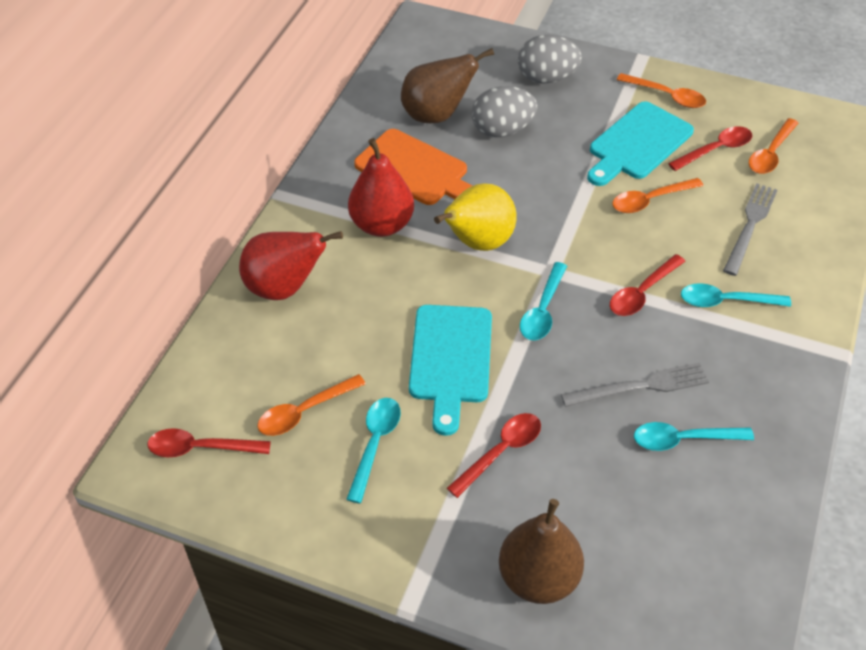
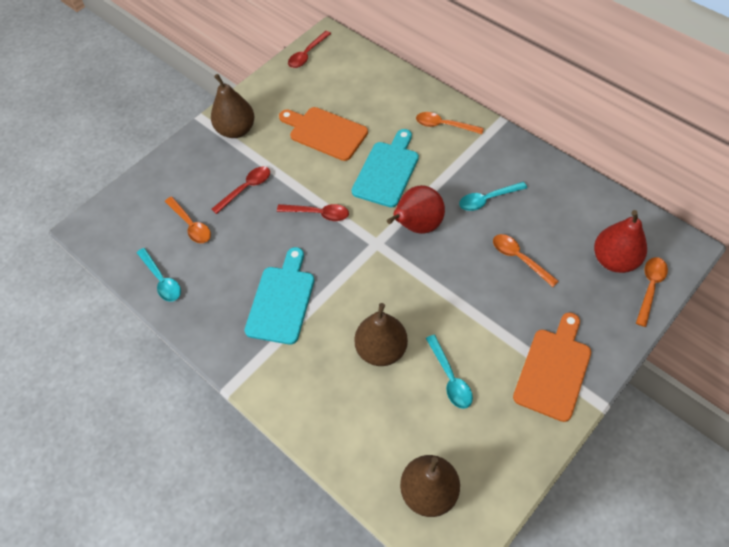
brown pear: 2 -> 3
grey egg: 2 -> 0
grey fork: 2 -> 0
orange cutting board: 1 -> 2
red spoon: 4 -> 3
turquoise spoon: 4 -> 3
yellow pear: 1 -> 0

